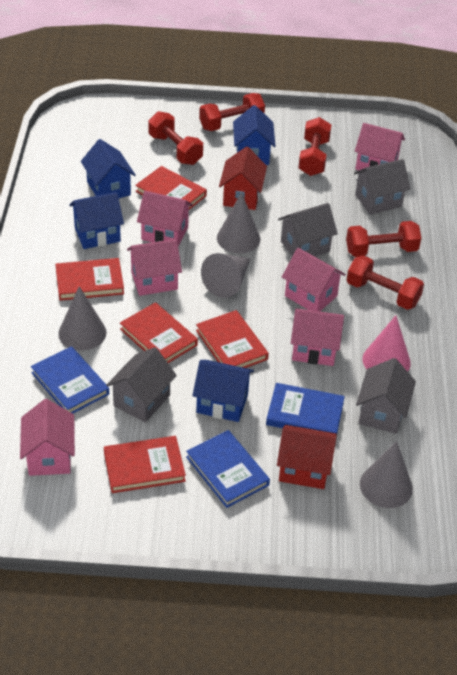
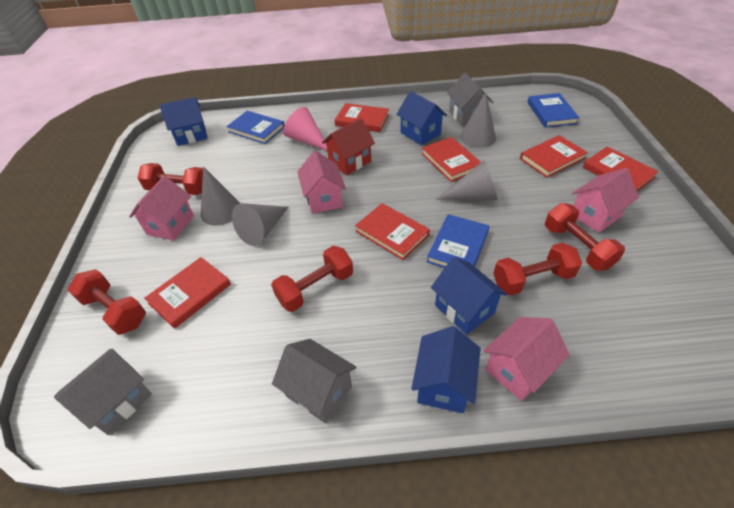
grey house: 4 -> 3
pink house: 6 -> 4
red book: 5 -> 6
red house: 2 -> 1

